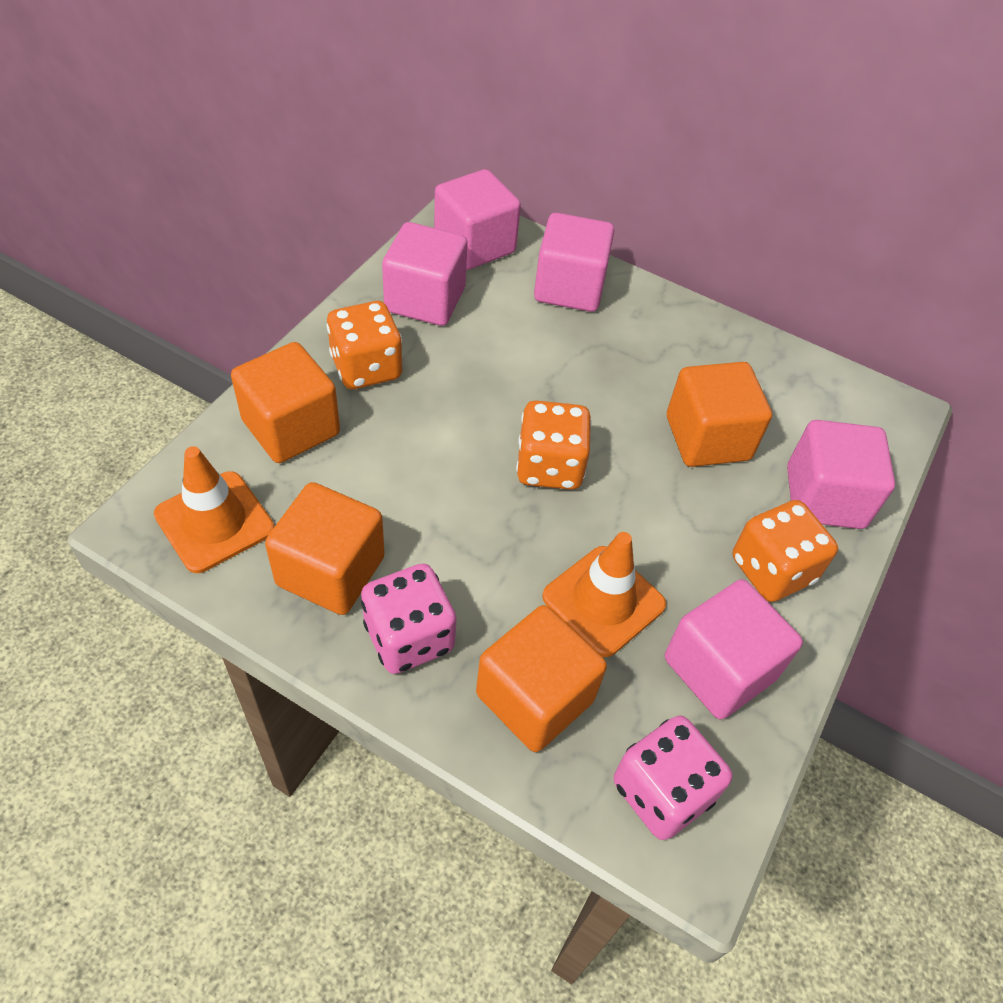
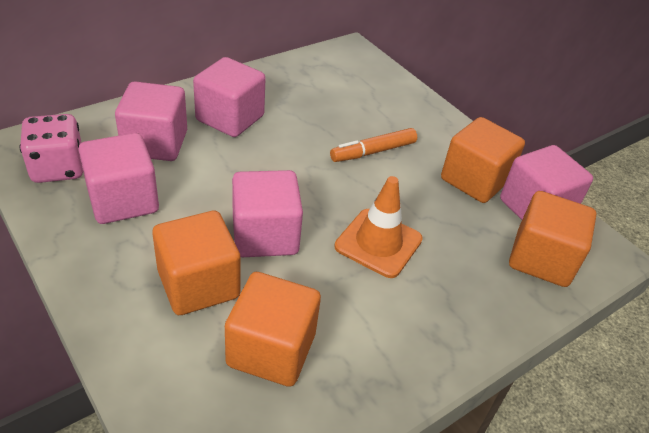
orange dice: 3 -> 0
orange marker: 0 -> 1
orange traffic cone: 2 -> 1
pink dice: 2 -> 1

